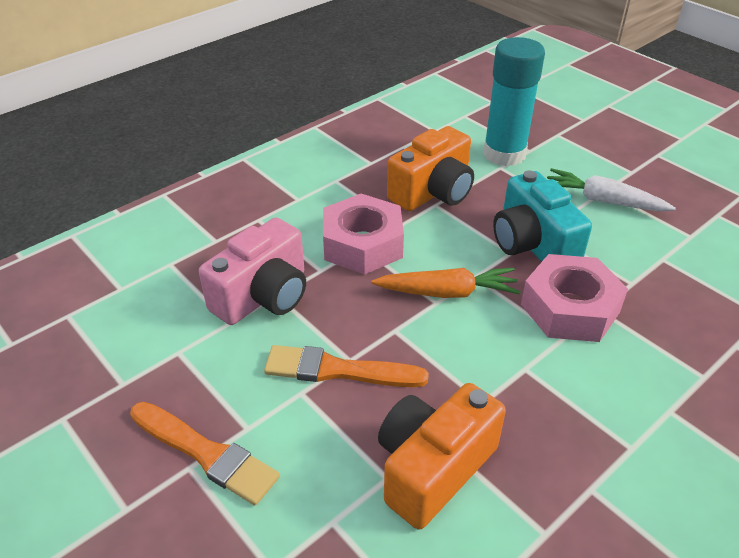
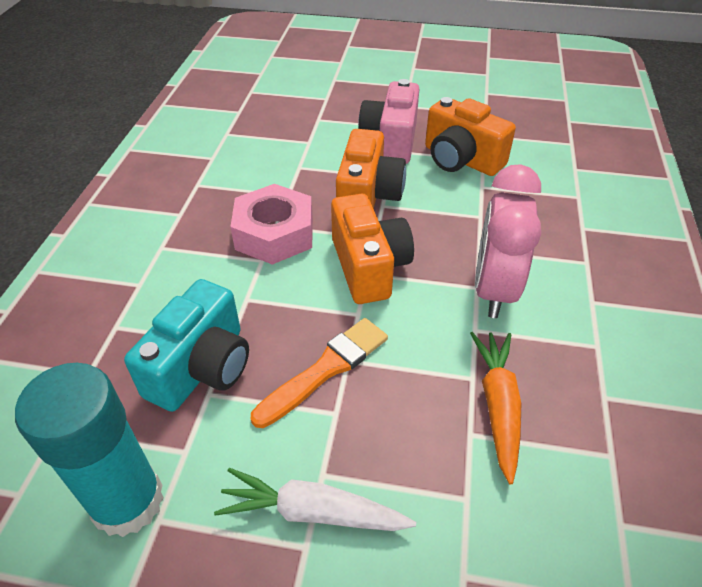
orange brush: 2 -> 1
orange camera: 2 -> 3
pink clock: 0 -> 1
pink nut: 2 -> 1

